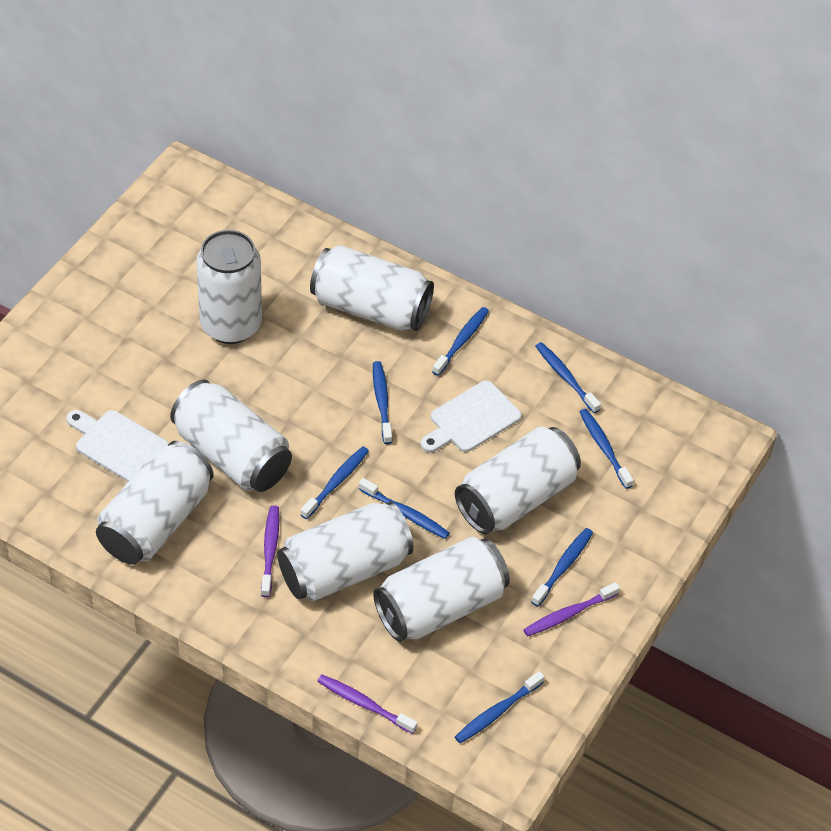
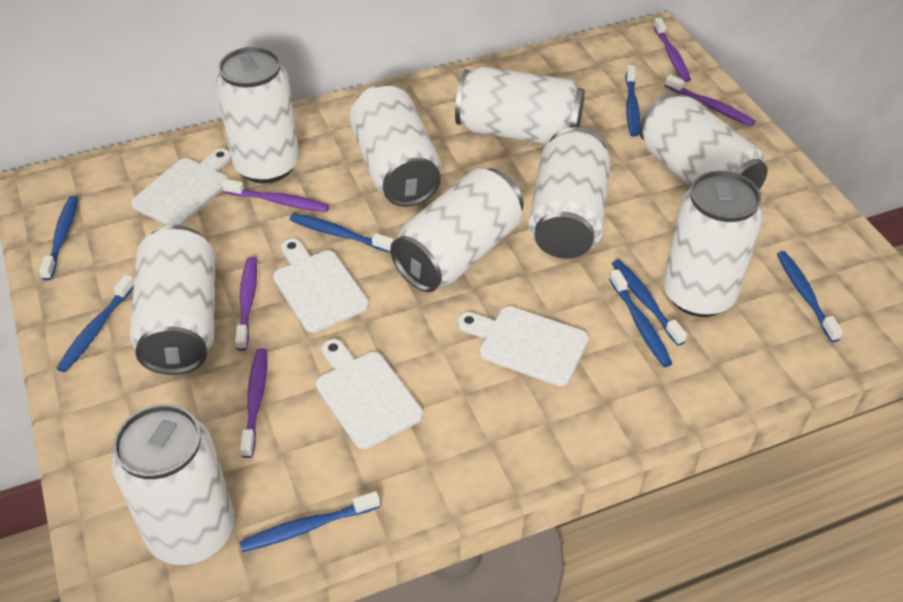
purple toothbrush: 3 -> 5
white can: 7 -> 9
white cutting board: 2 -> 4

